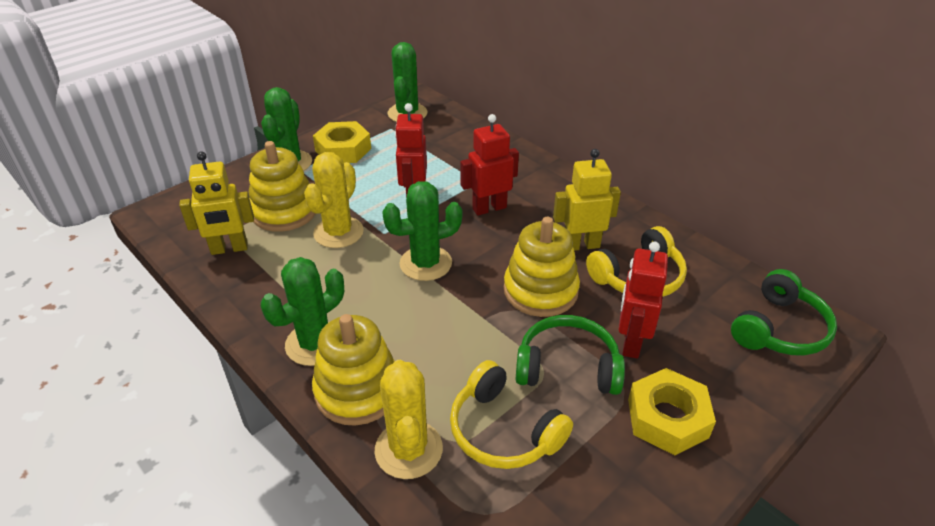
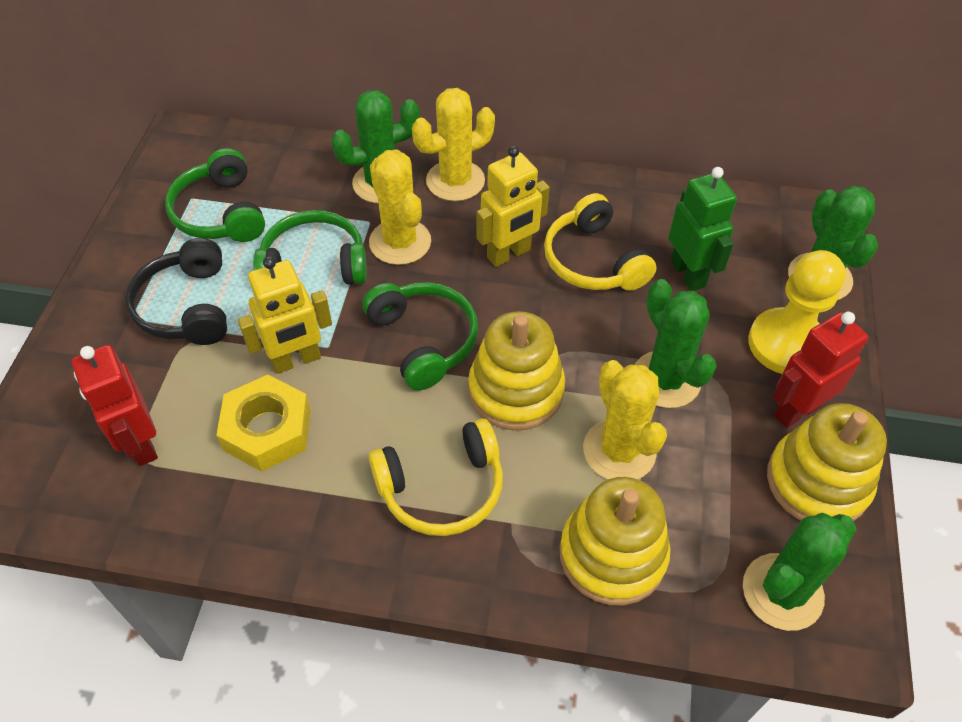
black headphones: 0 -> 1
green headphones: 2 -> 3
green robot: 0 -> 1
red robot: 3 -> 2
yellow cactus: 2 -> 3
yellow nut: 2 -> 1
yellow pawn: 0 -> 1

